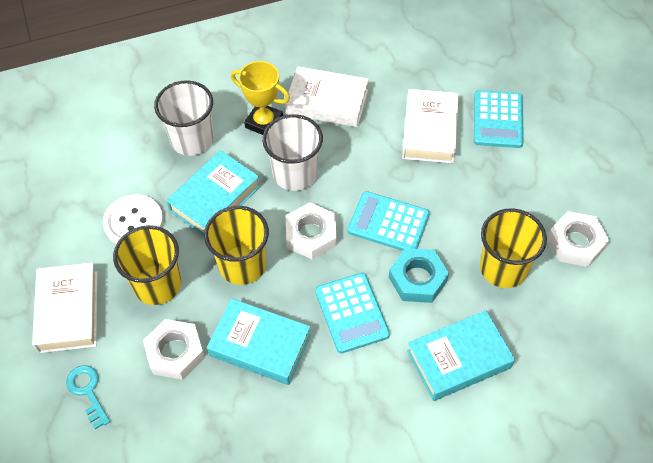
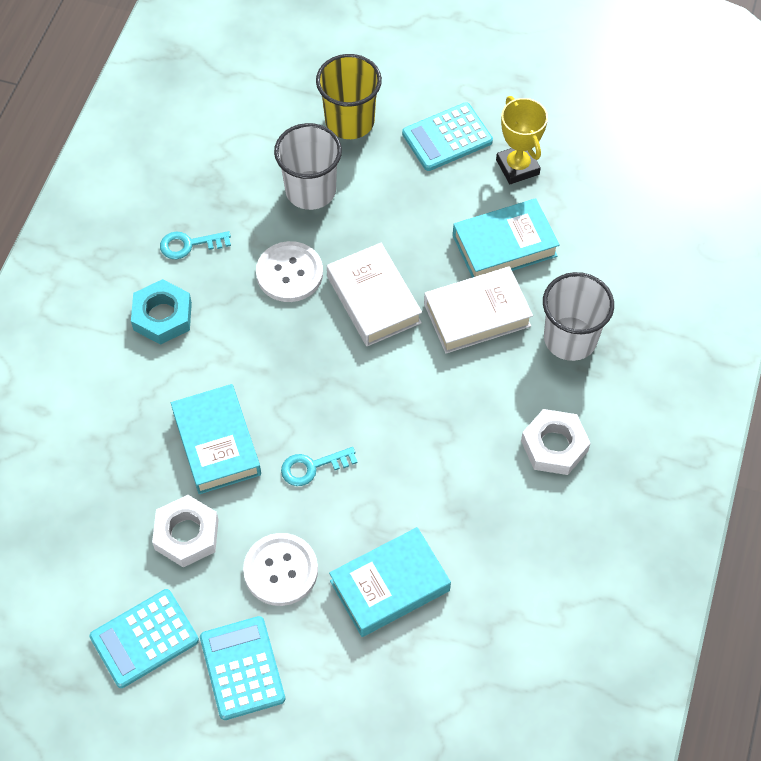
turquoise key: 1 -> 2
white book: 3 -> 2
white button: 1 -> 2
white nut: 3 -> 2
yellow cup: 3 -> 1

